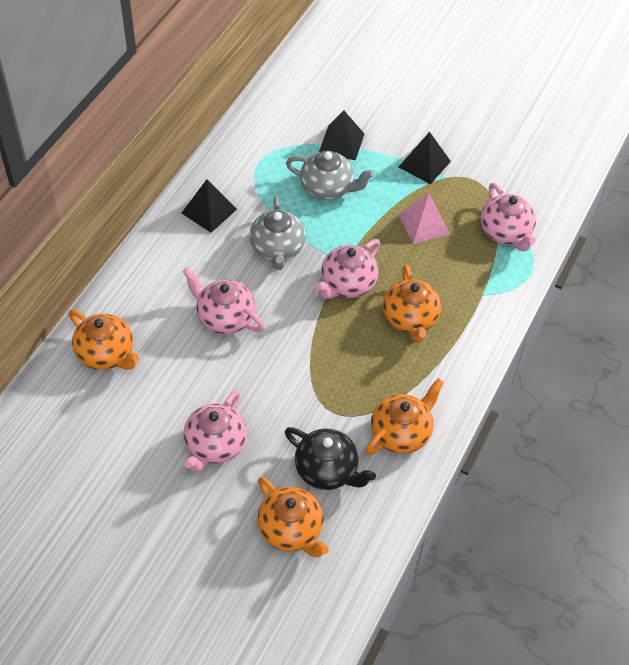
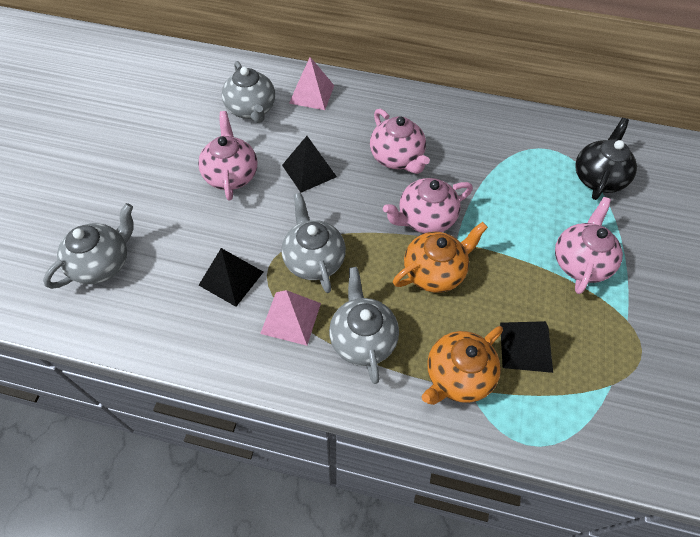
grey teapot: 2 -> 4
orange teapot: 4 -> 2
pink pyramid: 1 -> 2

